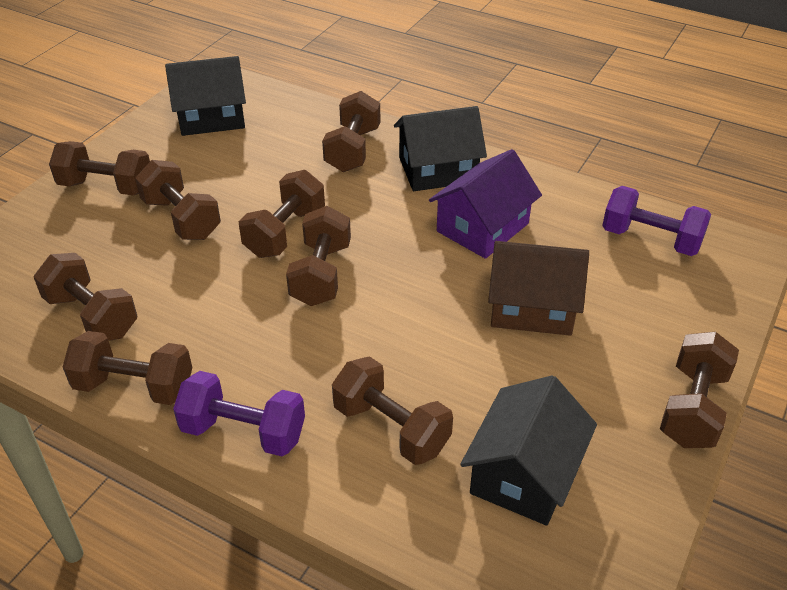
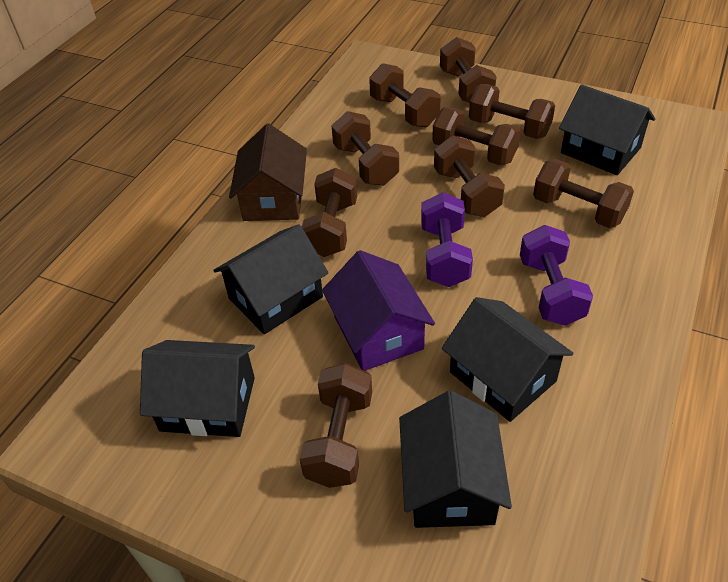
black house: 3 -> 5

